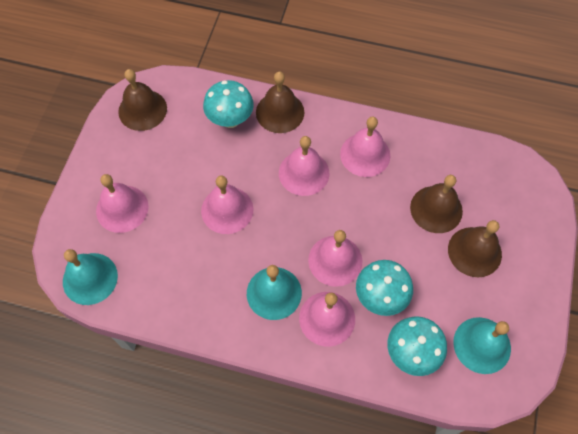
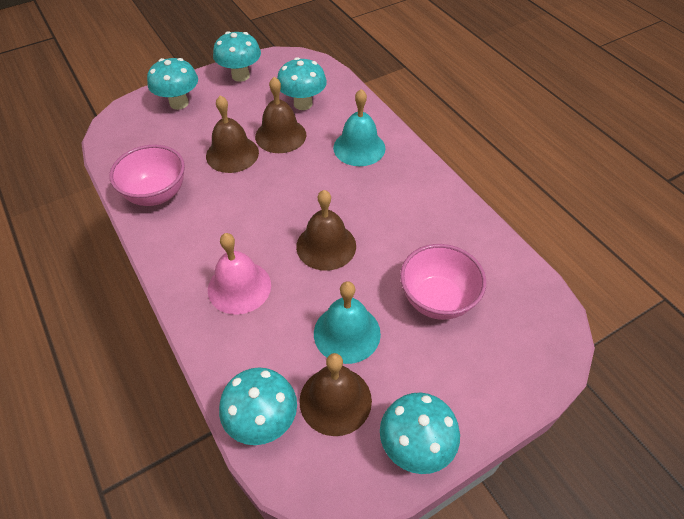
pink bell: 6 -> 1
pink bowl: 0 -> 2
turquoise bell: 3 -> 2
turquoise mushroom: 3 -> 5

